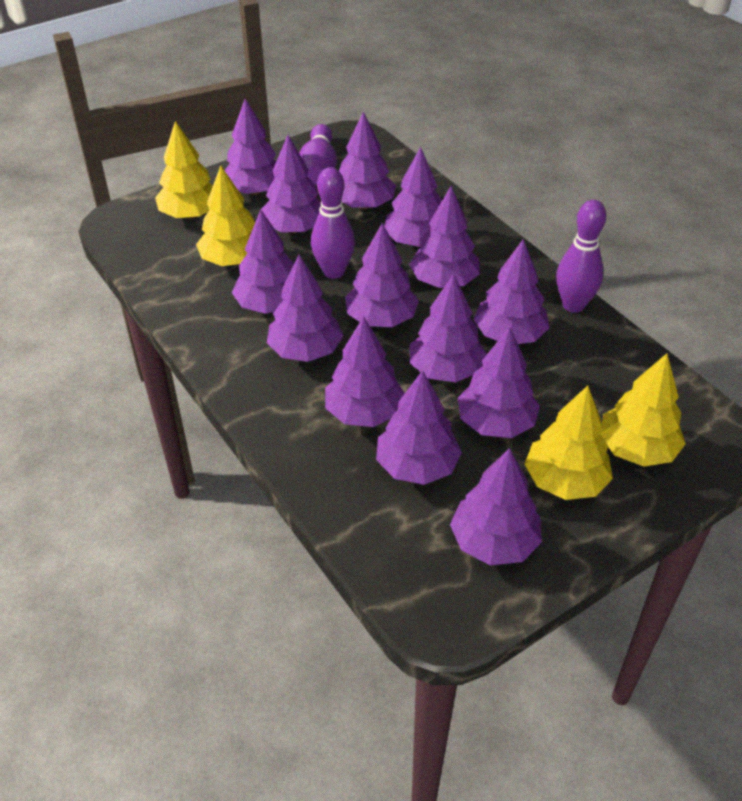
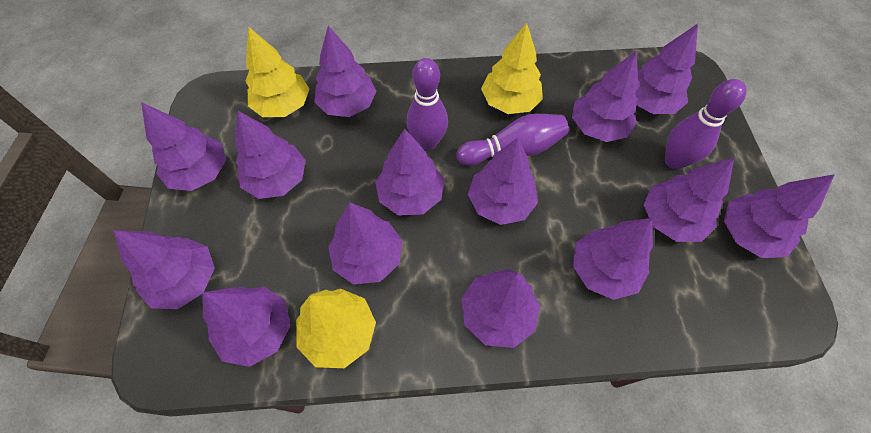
yellow tree: 4 -> 3

